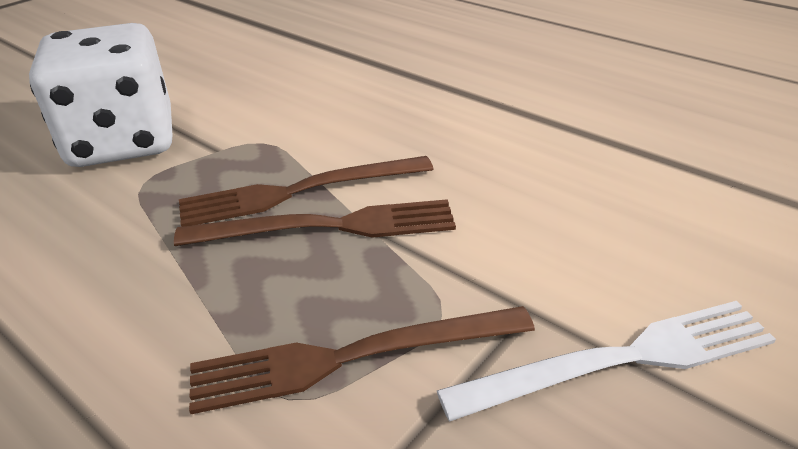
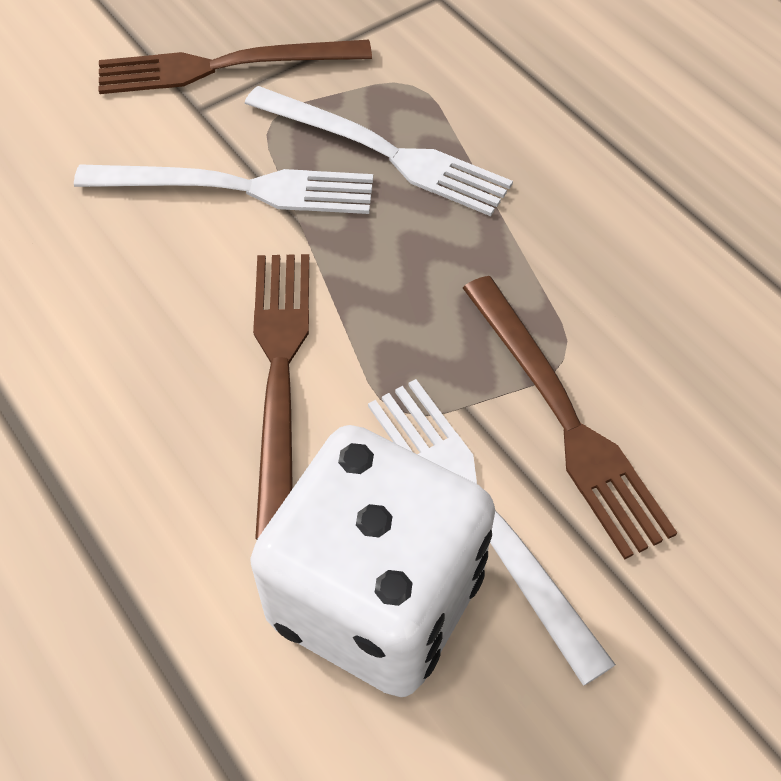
white fork: 1 -> 3

